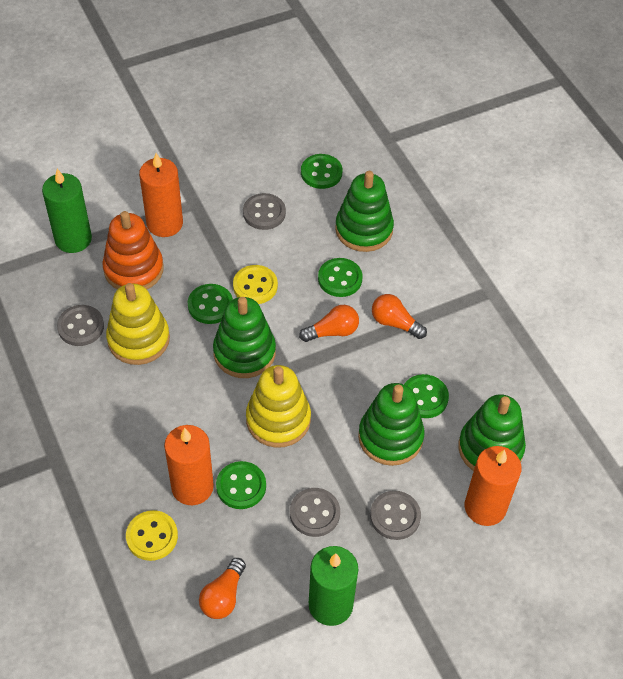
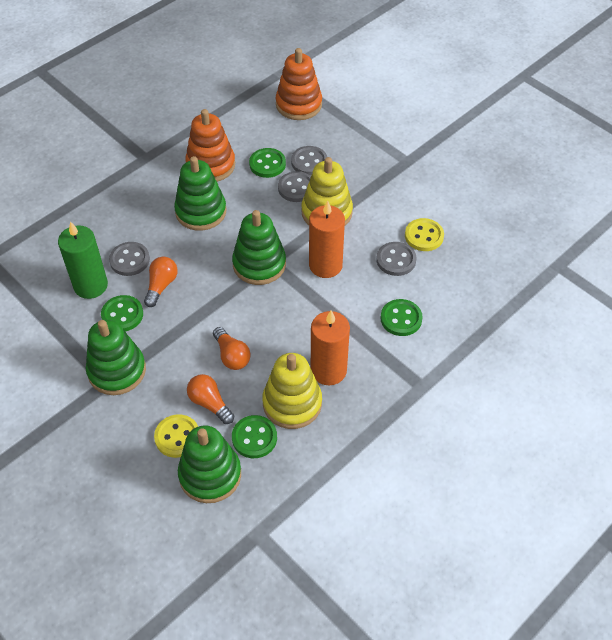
green button: 5 -> 4
green candle: 2 -> 1
orange candle: 3 -> 2
orange stacking toy: 1 -> 2

